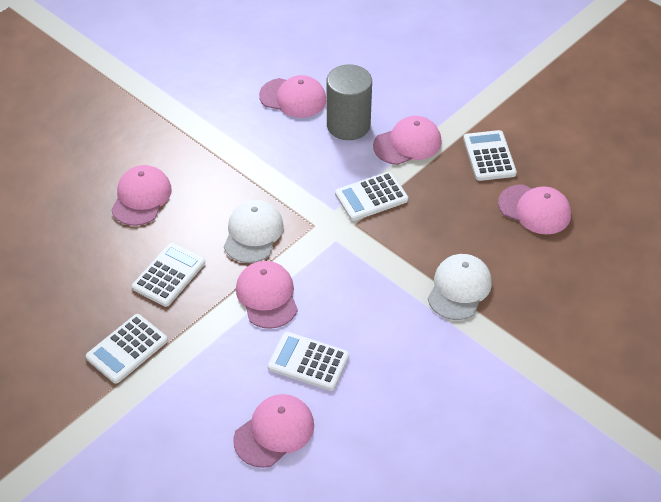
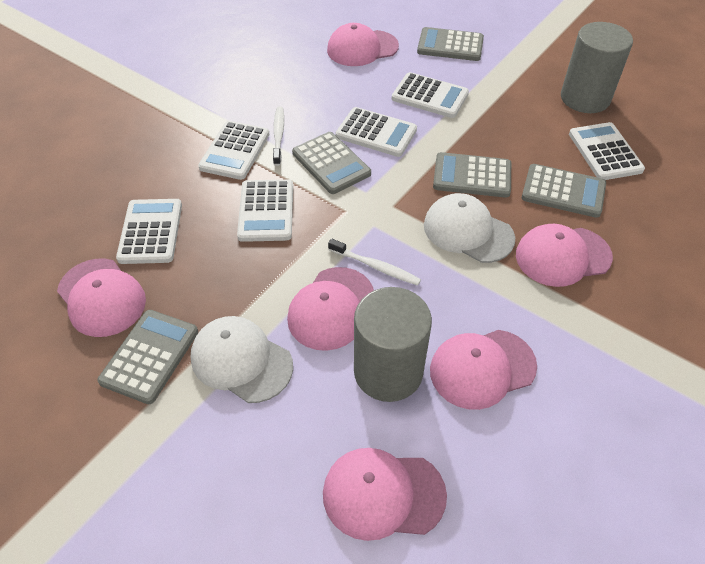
grey calculator: 0 -> 5
grey cylinder: 1 -> 2
white calculator: 5 -> 6
white toothbrush: 0 -> 2

